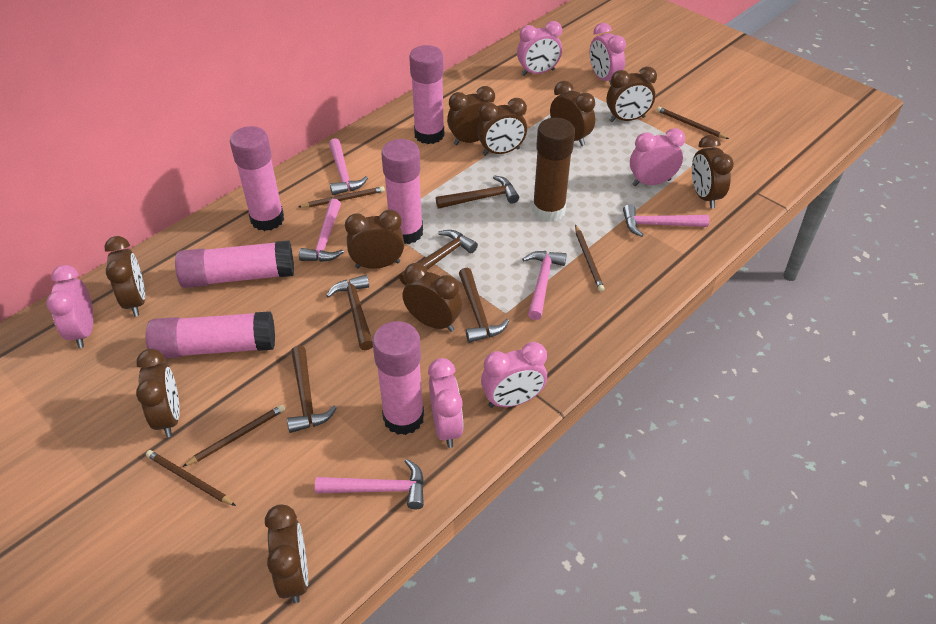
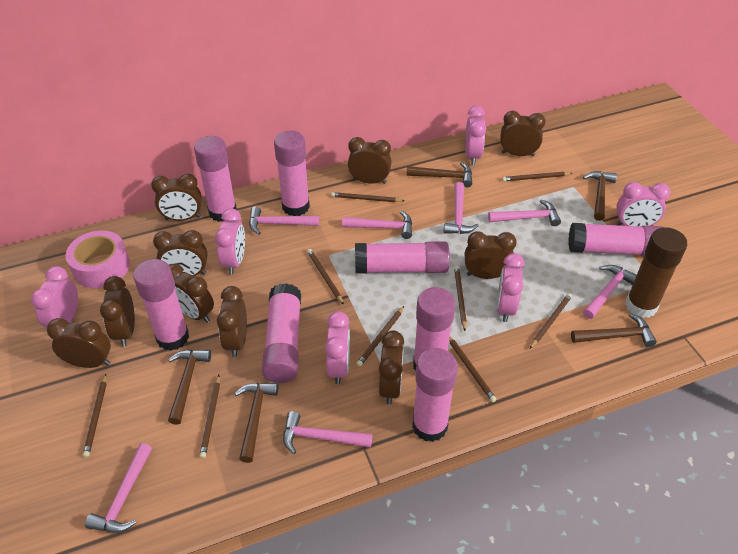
brown pencil: 5 -> 9
pink glue stick: 6 -> 8
pink hammer: 5 -> 7
pink tape: 0 -> 1

